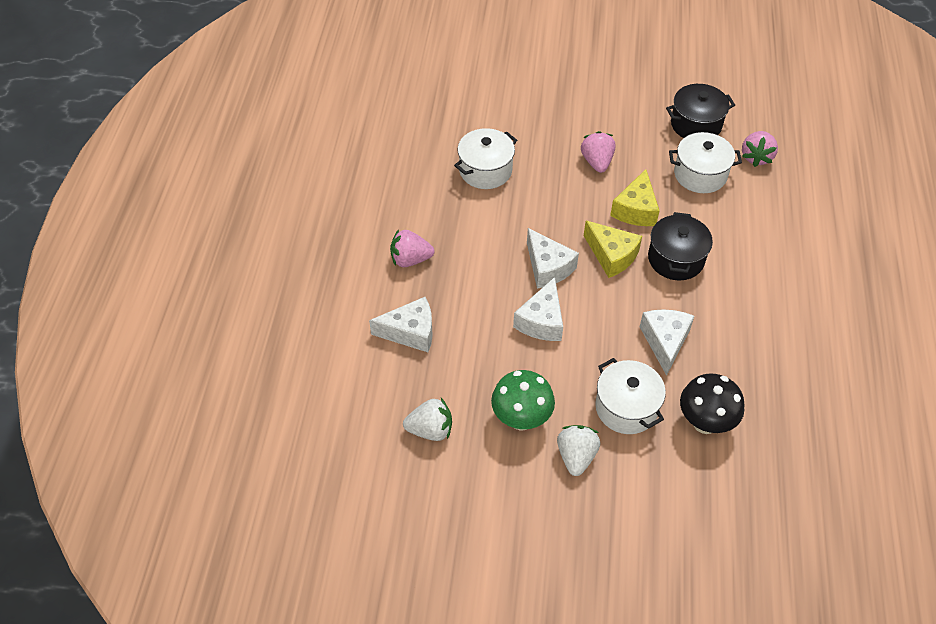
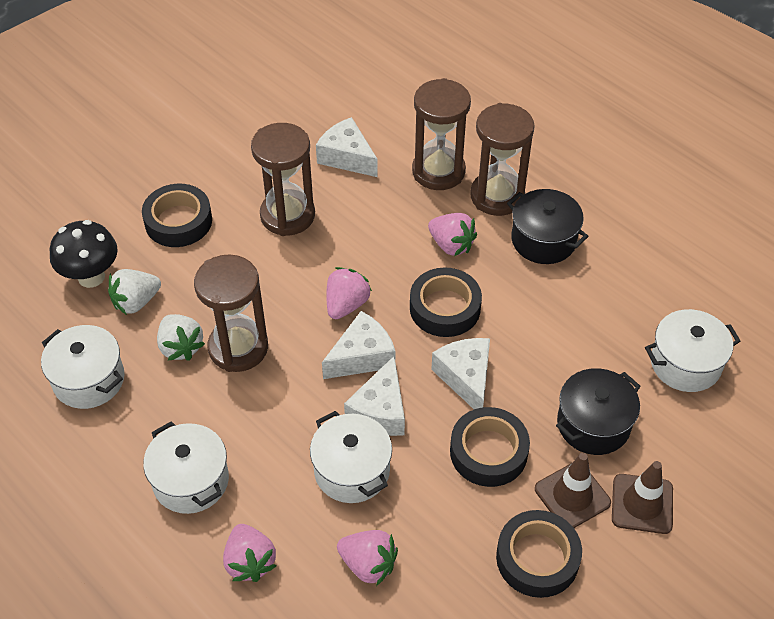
black tape: 0 -> 4
brown hourglass: 0 -> 4
brown traffic cone: 0 -> 2
green mushroom: 1 -> 0
pink strawberry: 3 -> 4
white pot: 3 -> 4
yellow cheese: 2 -> 0

